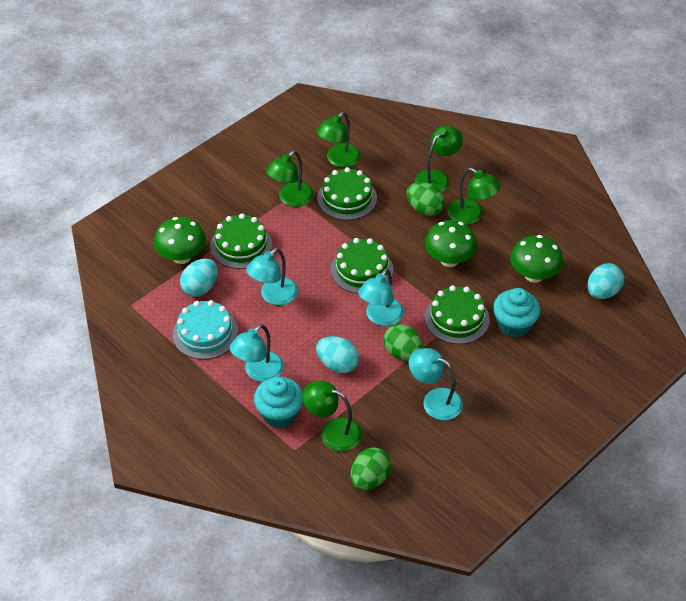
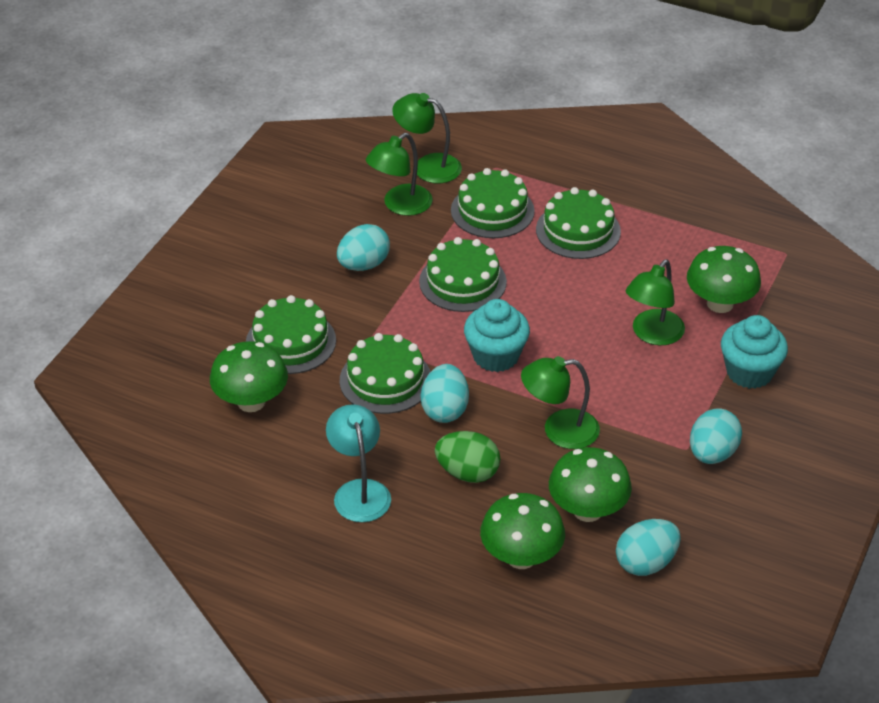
green cake: 4 -> 5
green egg: 3 -> 1
green lamp: 5 -> 4
green mushroom: 3 -> 4
turquoise cake: 1 -> 0
turquoise egg: 3 -> 4
turquoise lamp: 4 -> 1

